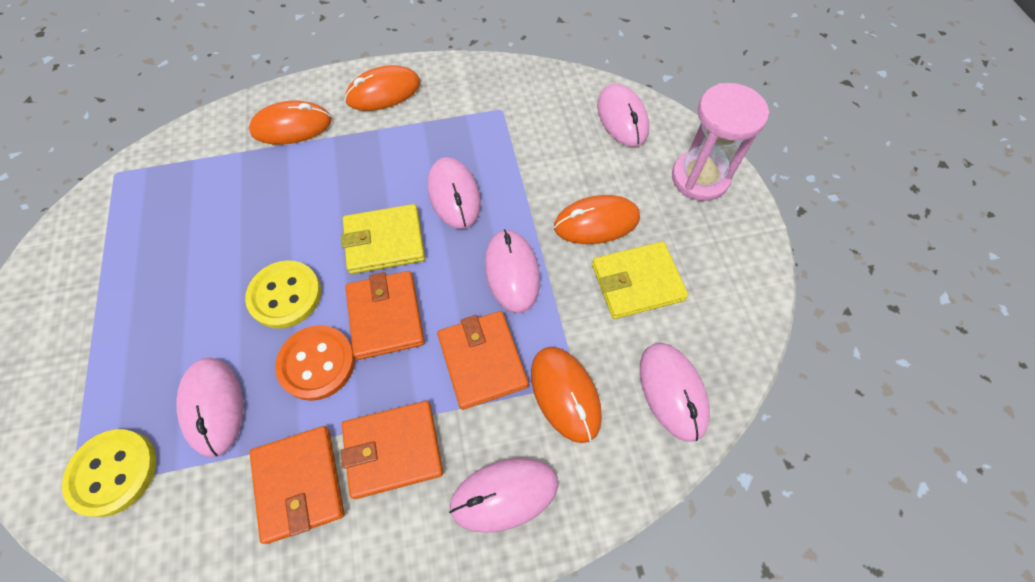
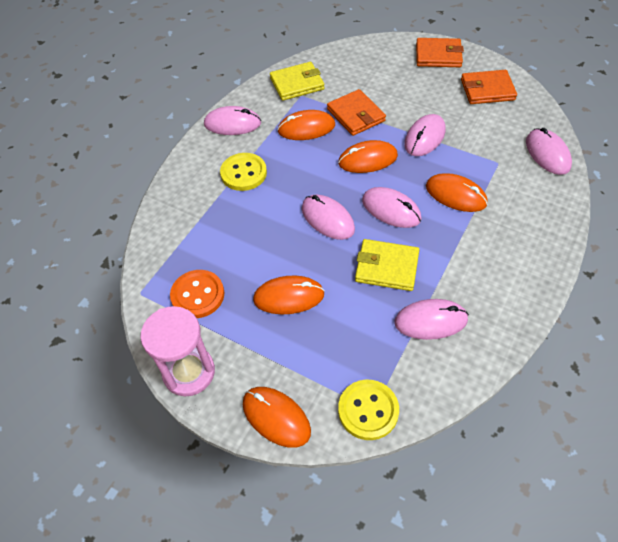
orange mouse: 4 -> 5
orange wallet: 4 -> 3

